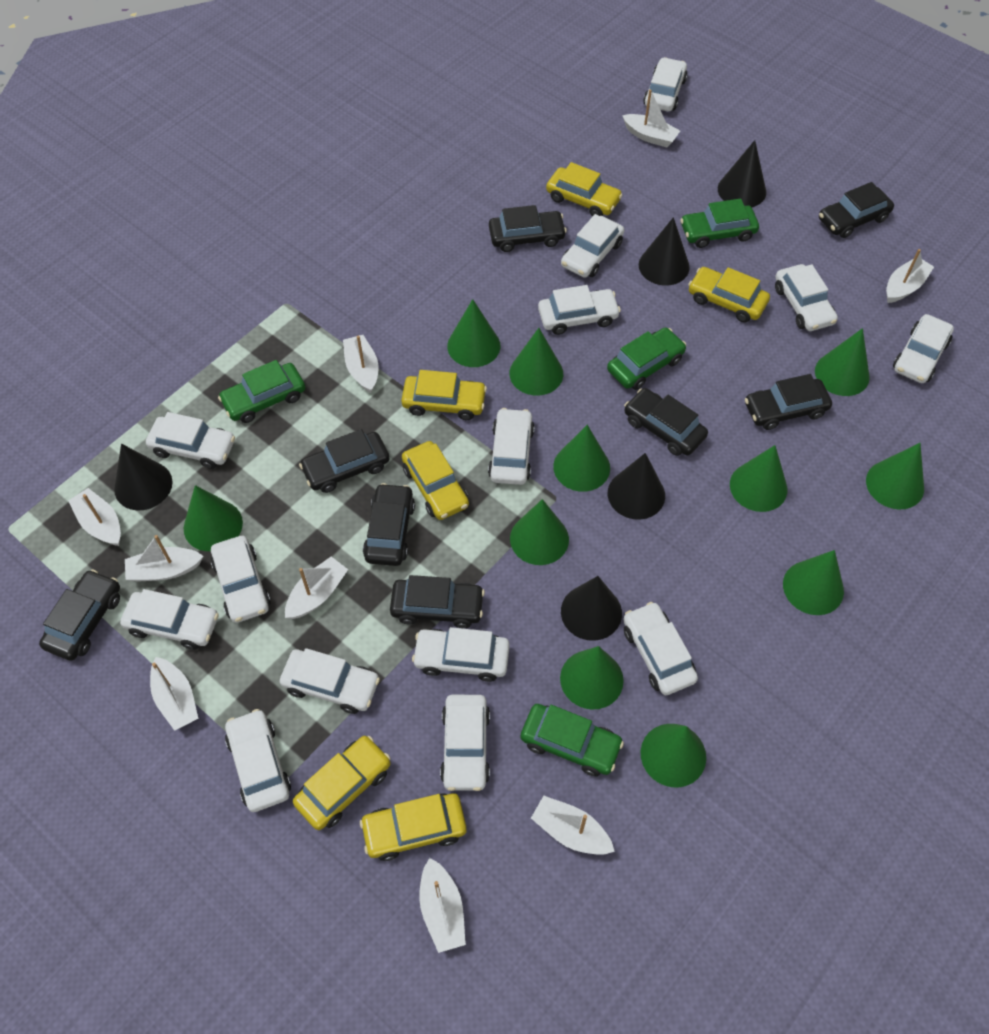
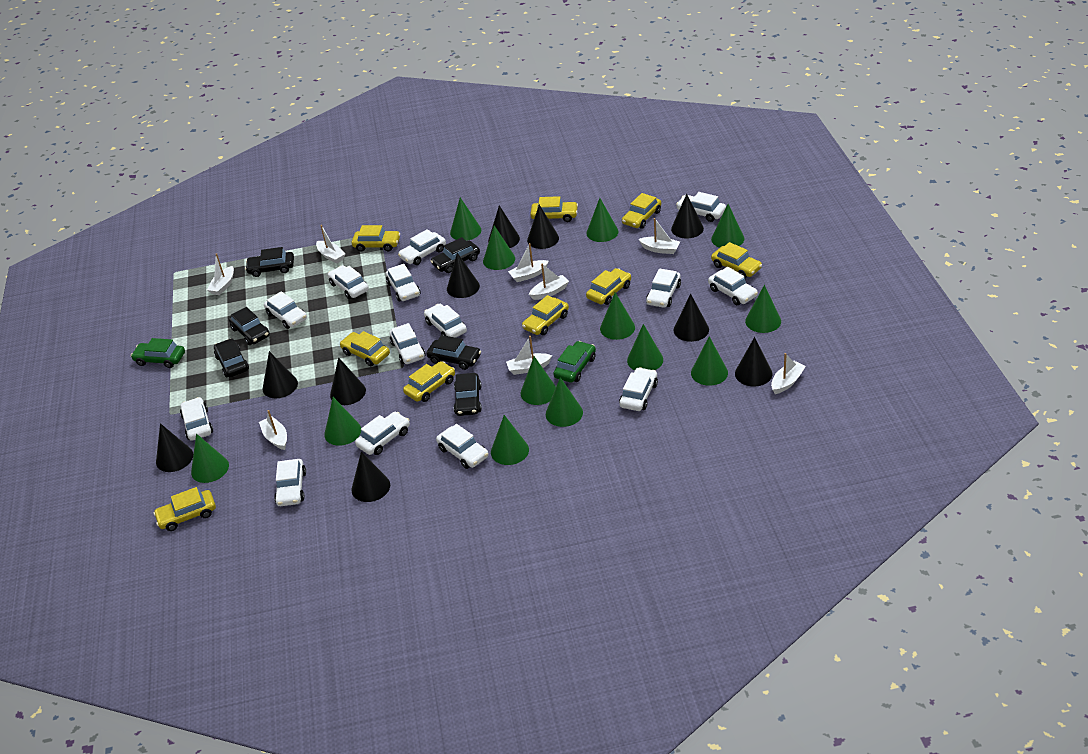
black car: 8 -> 6
black cone: 5 -> 10
green car: 4 -> 2
green cone: 11 -> 13
white boat: 9 -> 8
yellow car: 6 -> 9

